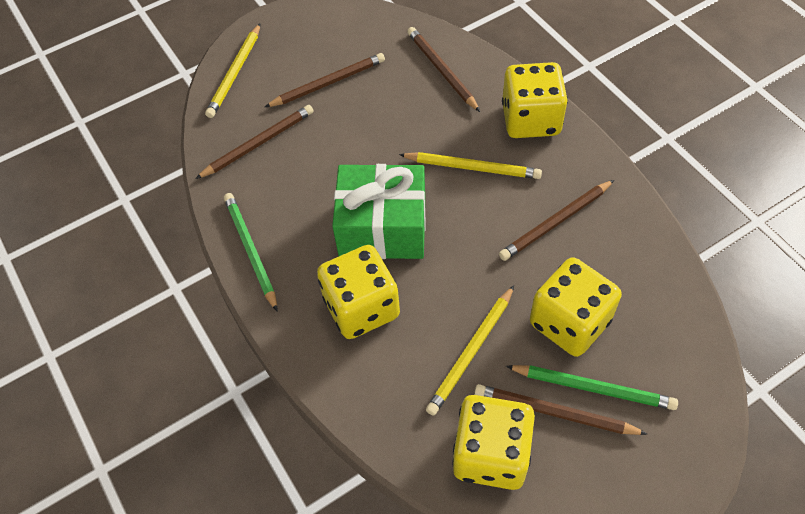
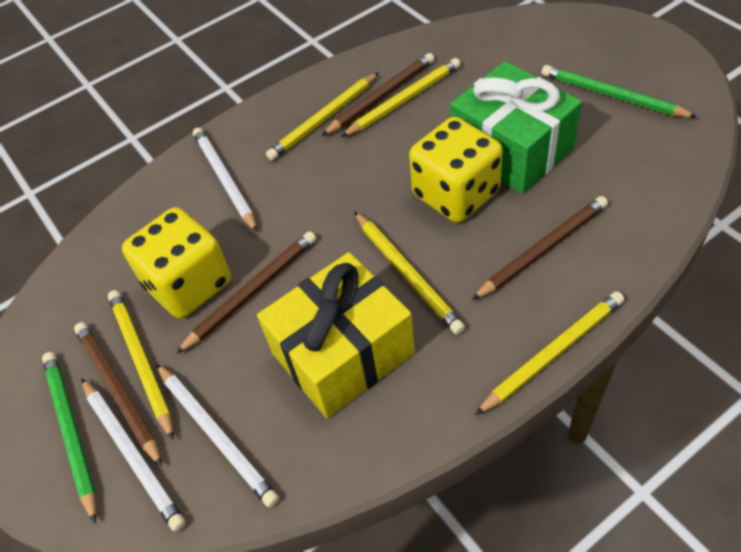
brown pencil: 5 -> 4
white pencil: 0 -> 3
yellow dice: 4 -> 2
yellow gift: 0 -> 1
yellow pencil: 3 -> 5

